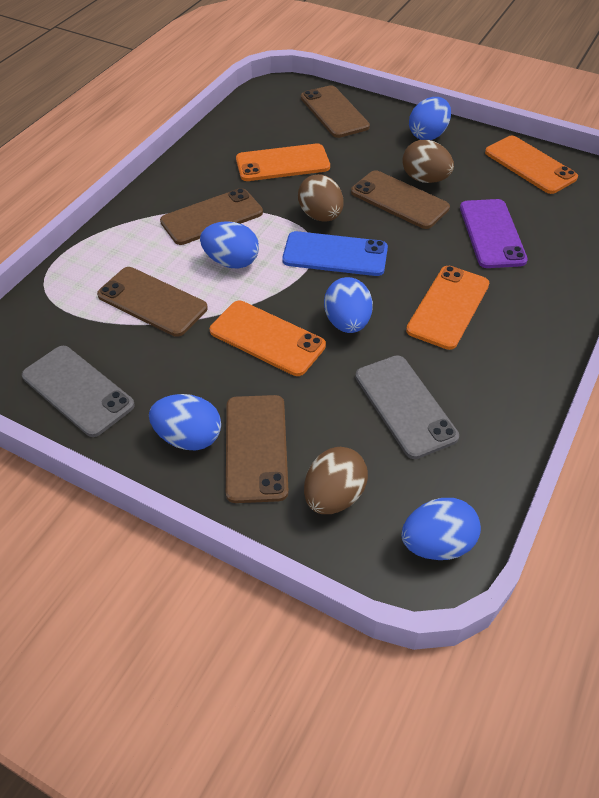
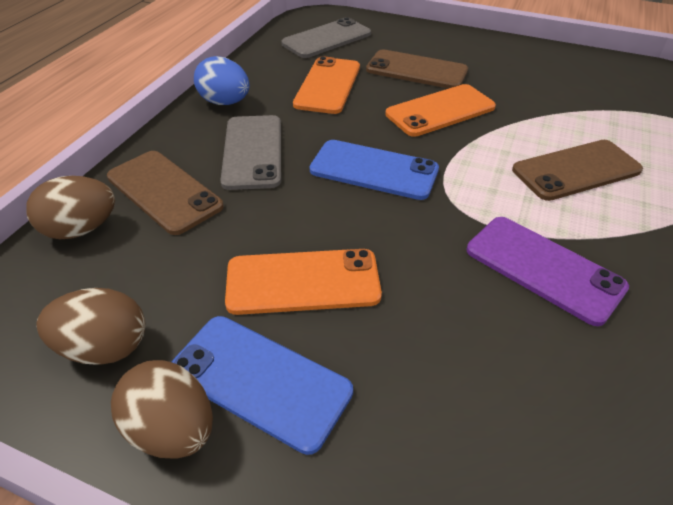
blue egg: 5 -> 1
blue phone: 1 -> 2
brown phone: 5 -> 3
orange phone: 4 -> 3

